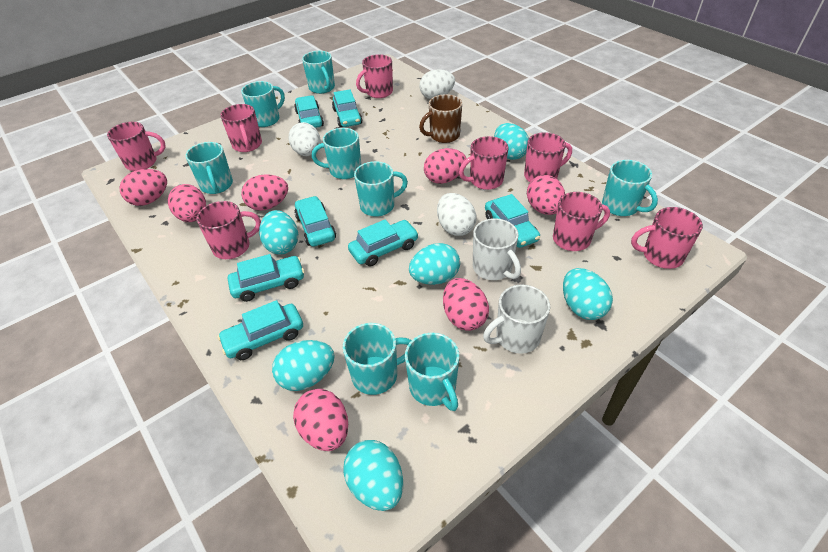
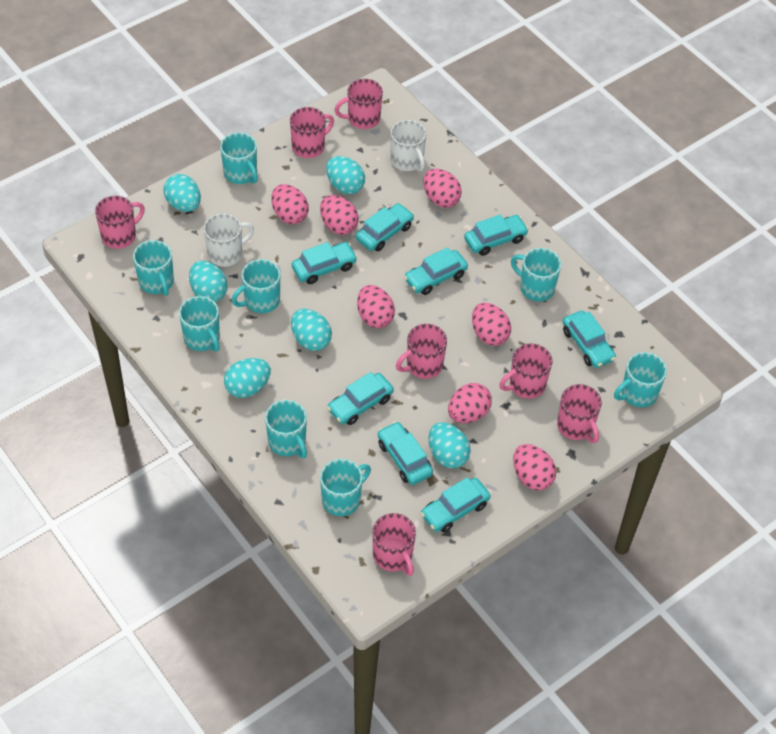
brown mug: 1 -> 0
pink mug: 8 -> 7
turquoise car: 7 -> 8
white egg: 3 -> 0

